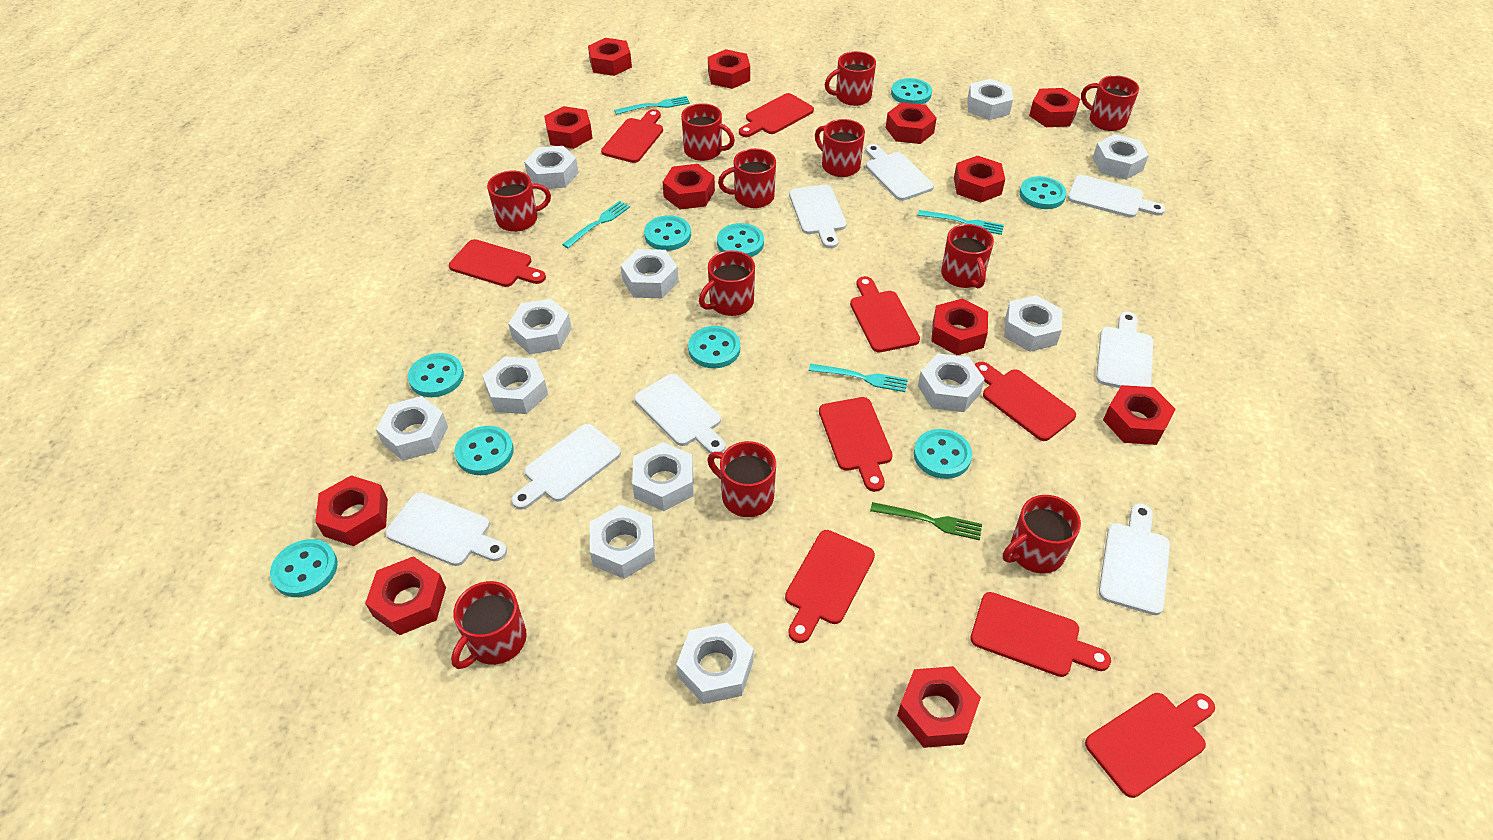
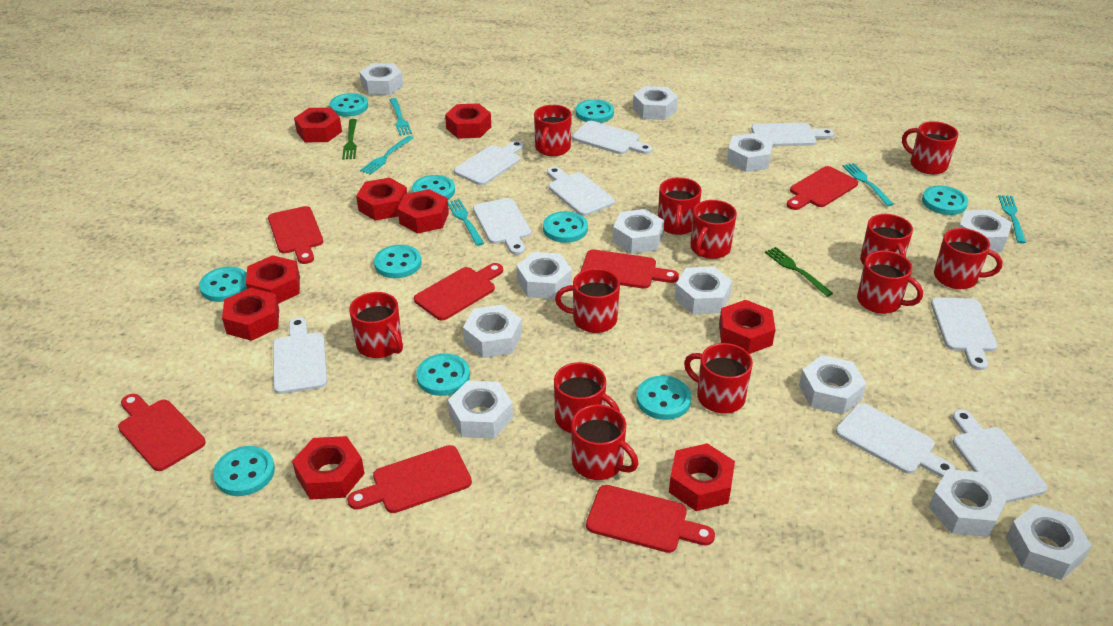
green fork: 1 -> 2
red cutting board: 9 -> 7
red mug: 11 -> 12
red nut: 12 -> 9
turquoise button: 9 -> 10
turquoise fork: 4 -> 5
white cutting board: 8 -> 9

